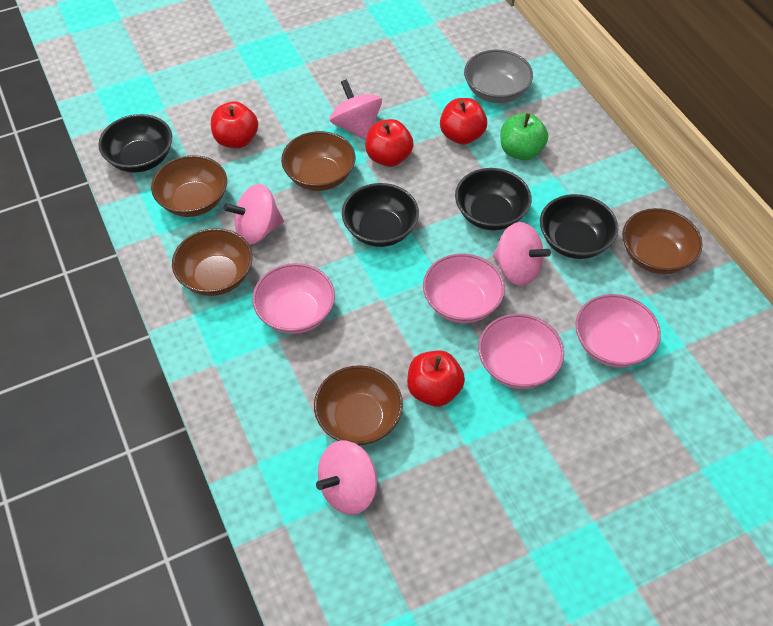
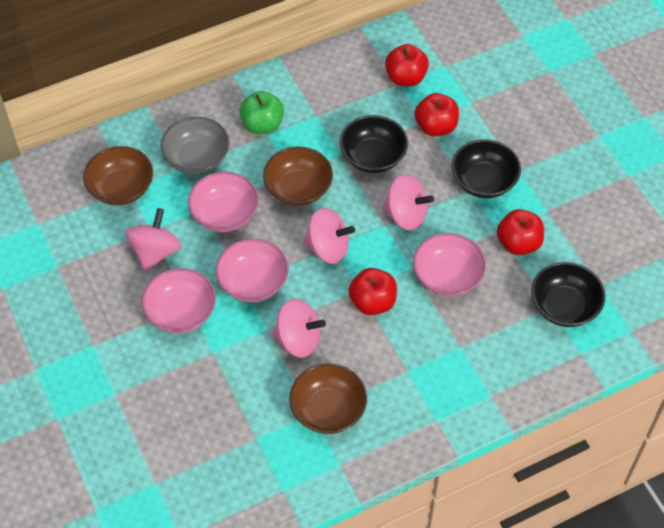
black bowl: 4 -> 3
brown bowl: 5 -> 3

